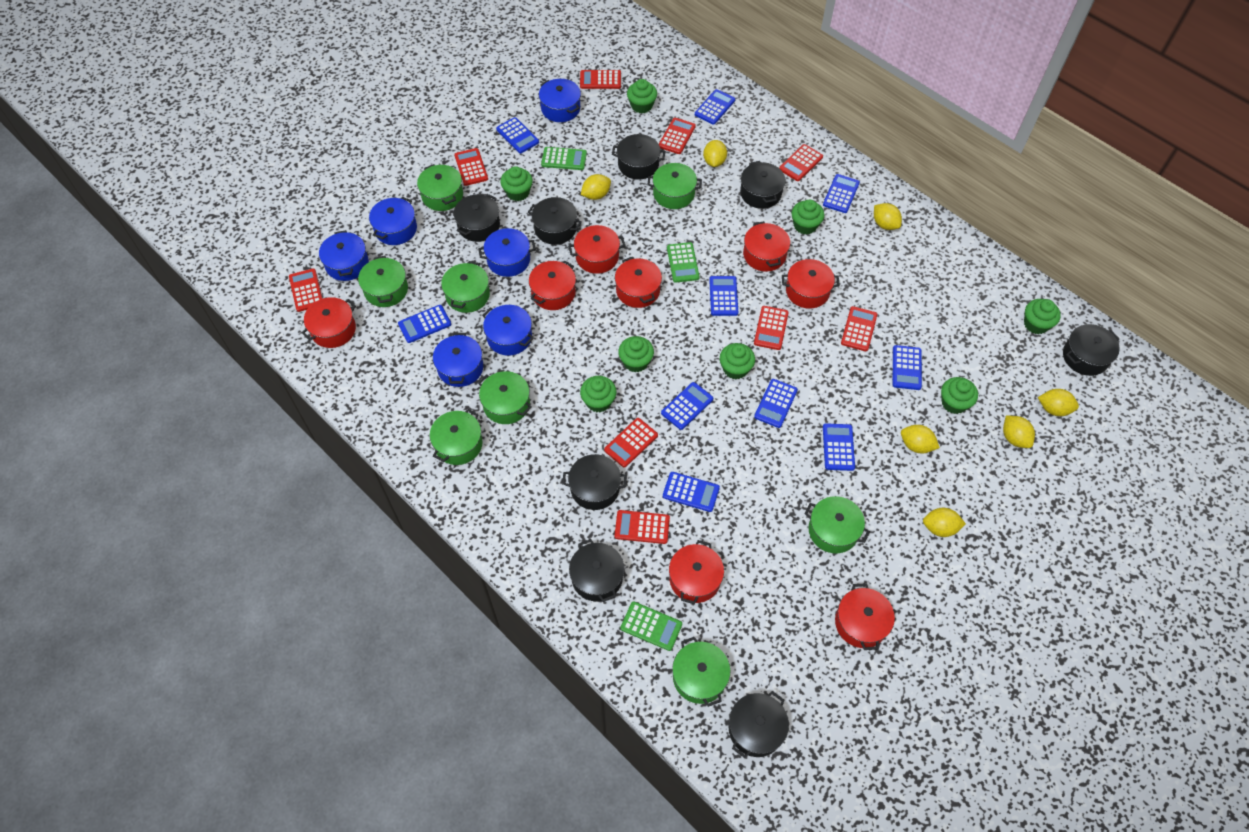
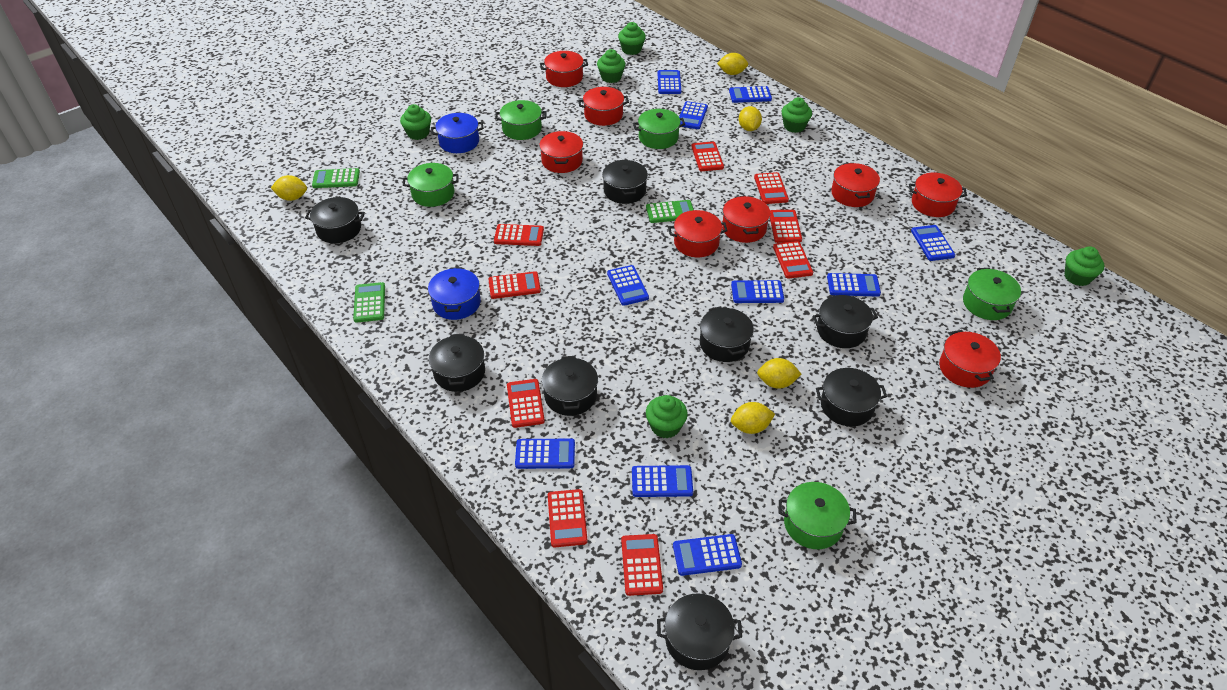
blue pot: 6 -> 2
green cupcake: 8 -> 6
green pot: 8 -> 5
yellow lemon: 7 -> 5

